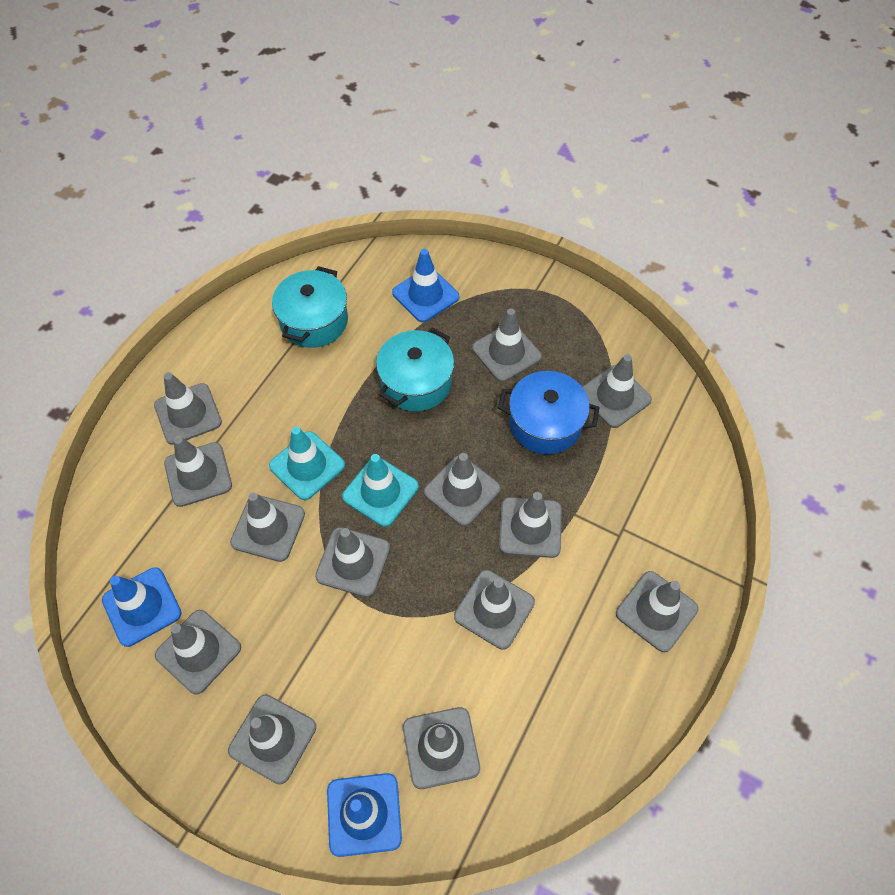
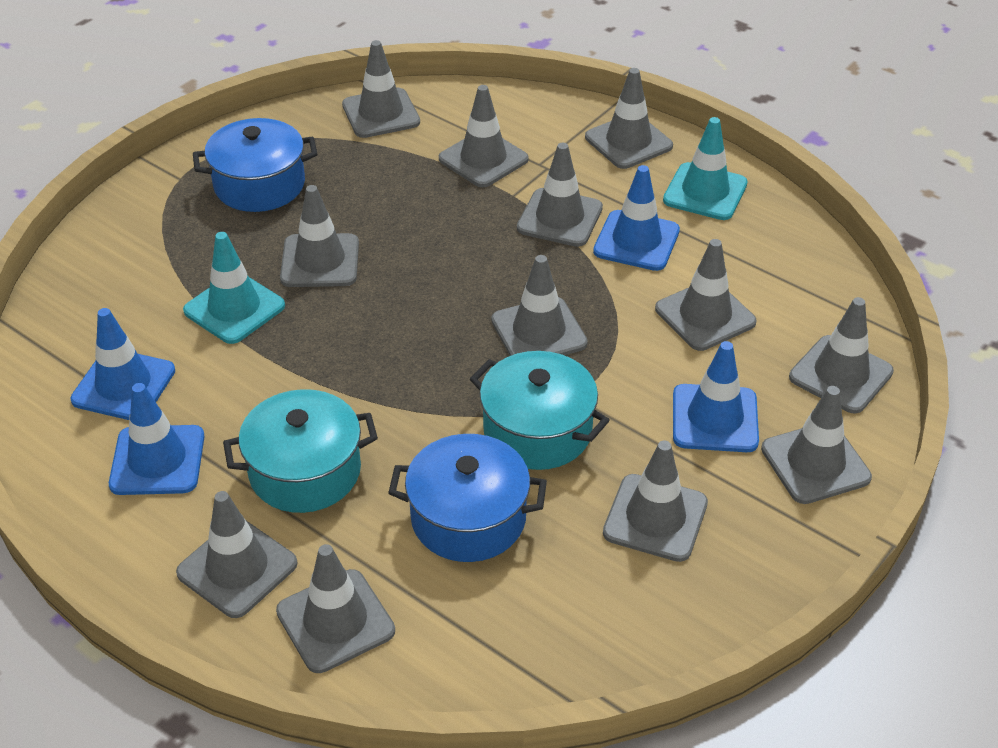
blue pot: 1 -> 2
blue traffic cone: 3 -> 4
grey traffic cone: 13 -> 12

